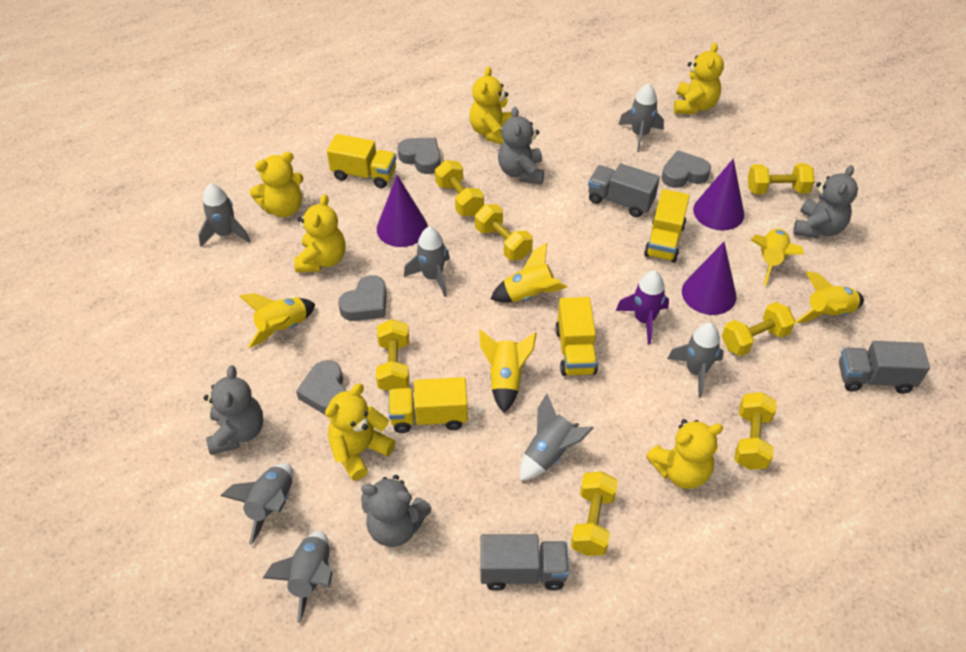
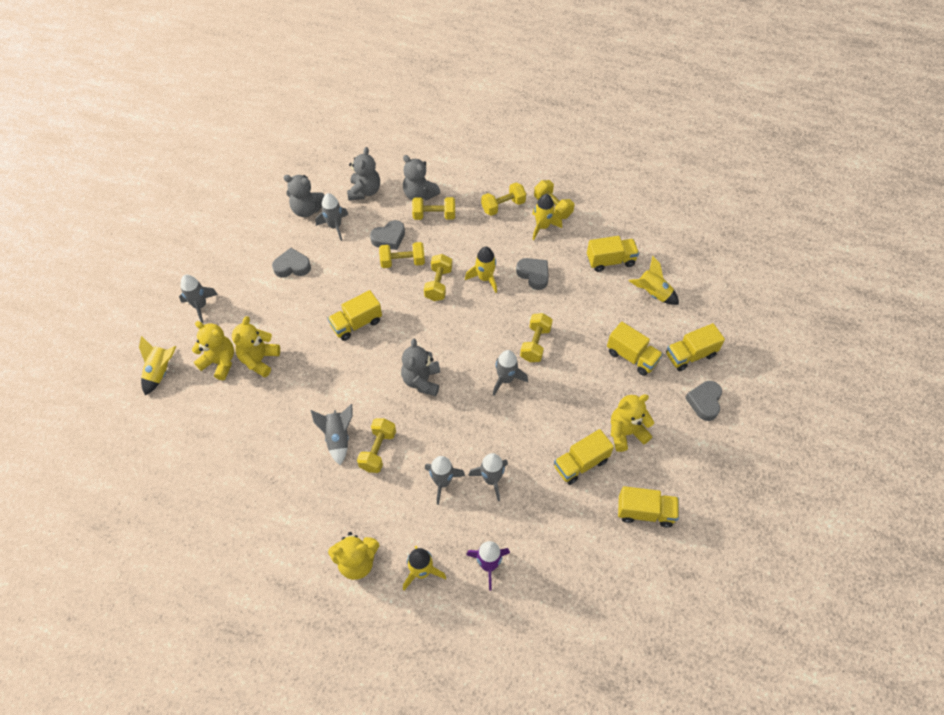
grey rocket: 7 -> 6
grey truck: 3 -> 0
purple cone: 3 -> 0
yellow teddy bear: 6 -> 4
yellow truck: 4 -> 6

